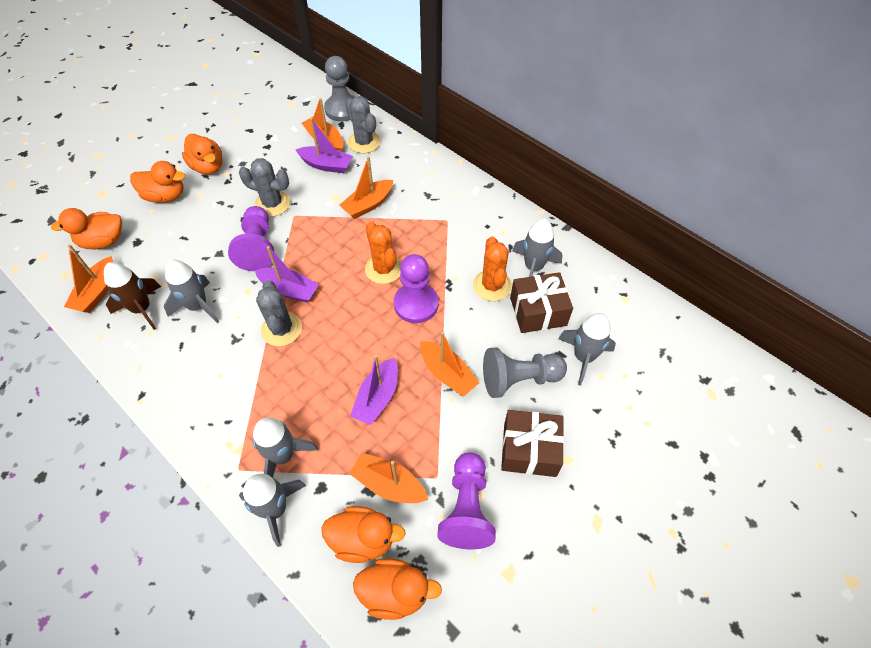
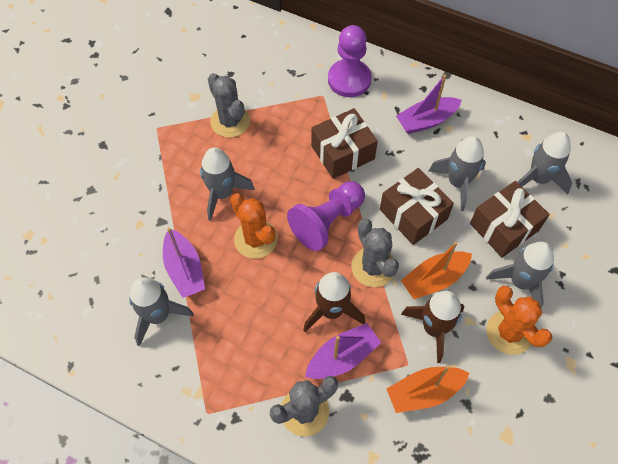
brown gift: 2 -> 3
brown rocket: 1 -> 2
grey pawn: 2 -> 0
orange boat: 5 -> 2
orange duck: 5 -> 0
purple pawn: 3 -> 2

